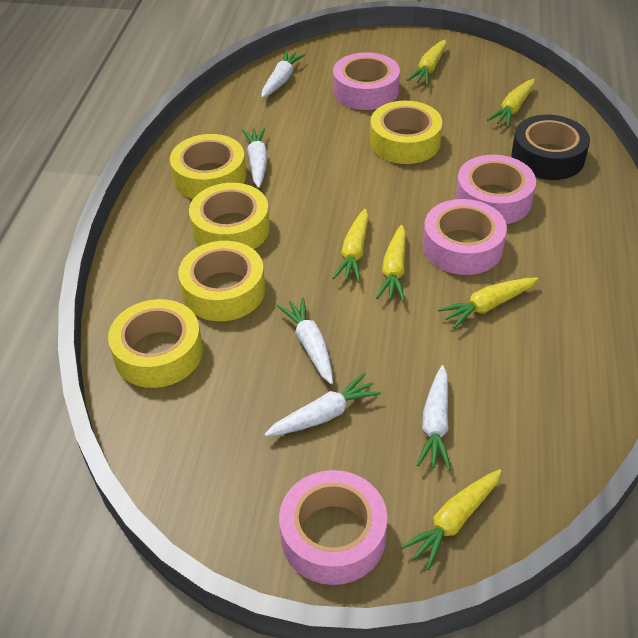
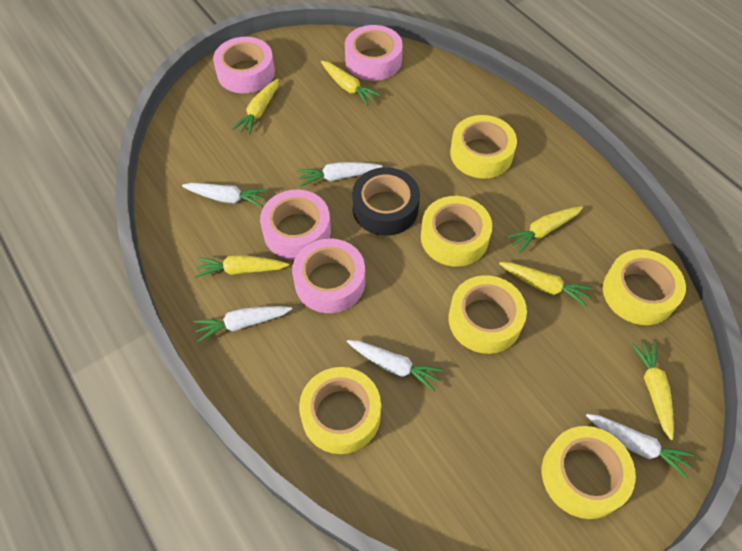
yellow tape: 5 -> 6

